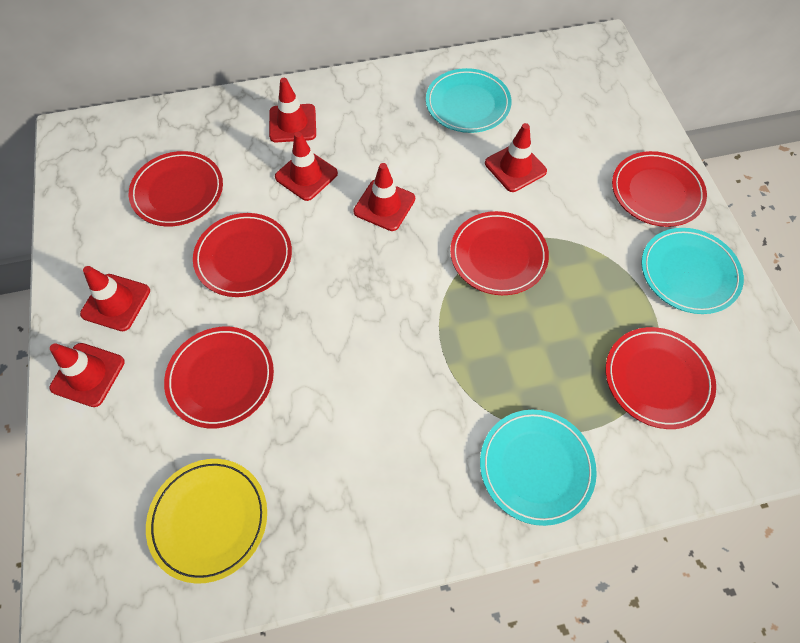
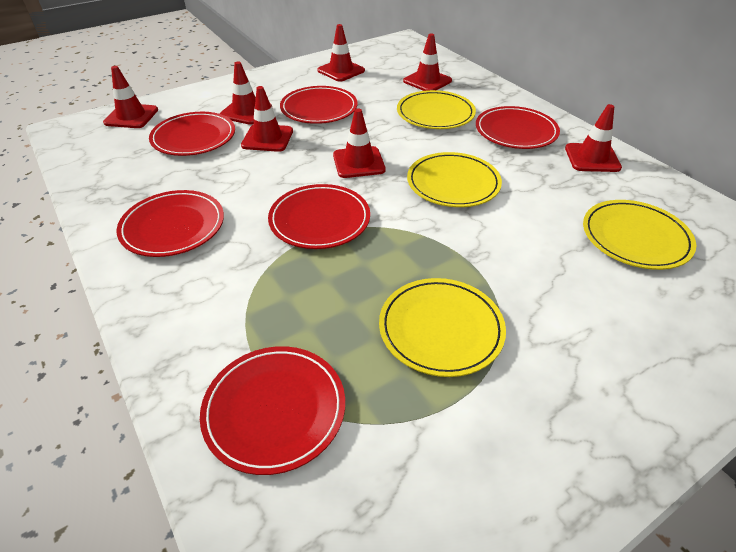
red traffic cone: 6 -> 7
turquoise plate: 3 -> 0
yellow plate: 1 -> 4

